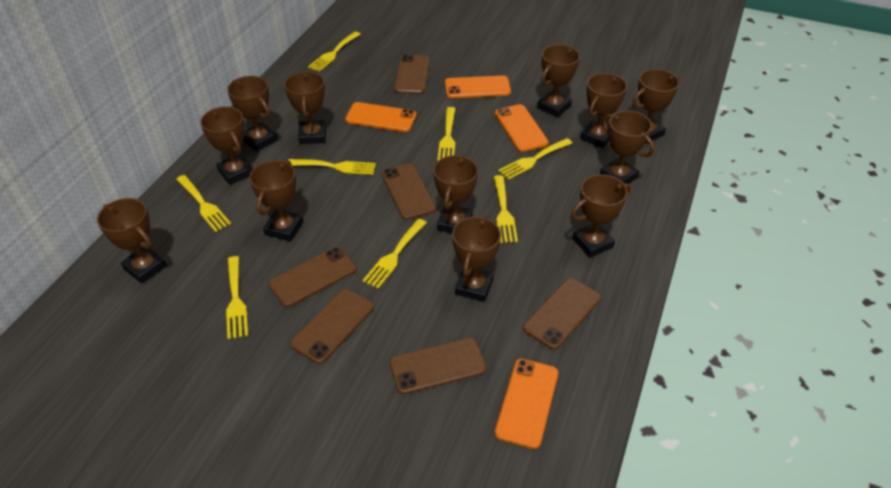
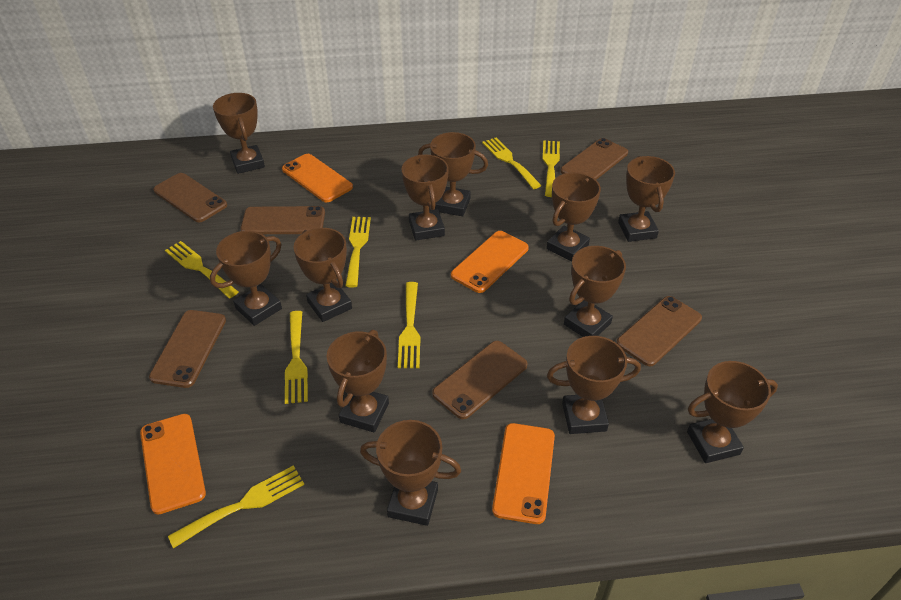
yellow fork: 8 -> 7

